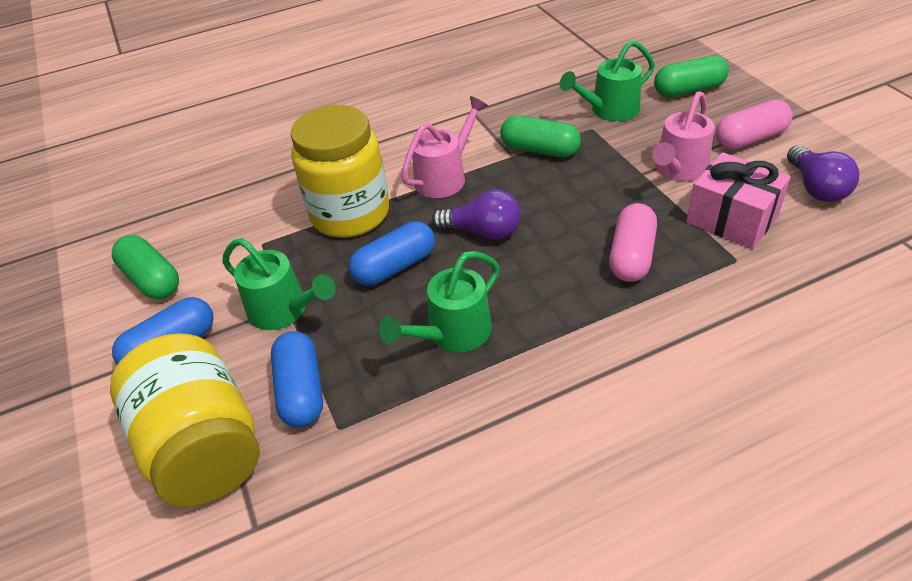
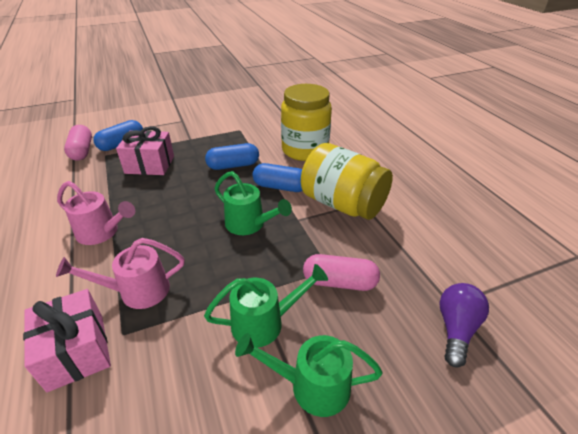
green capsule: 3 -> 0
pink gift: 1 -> 2
purple light bulb: 2 -> 1

